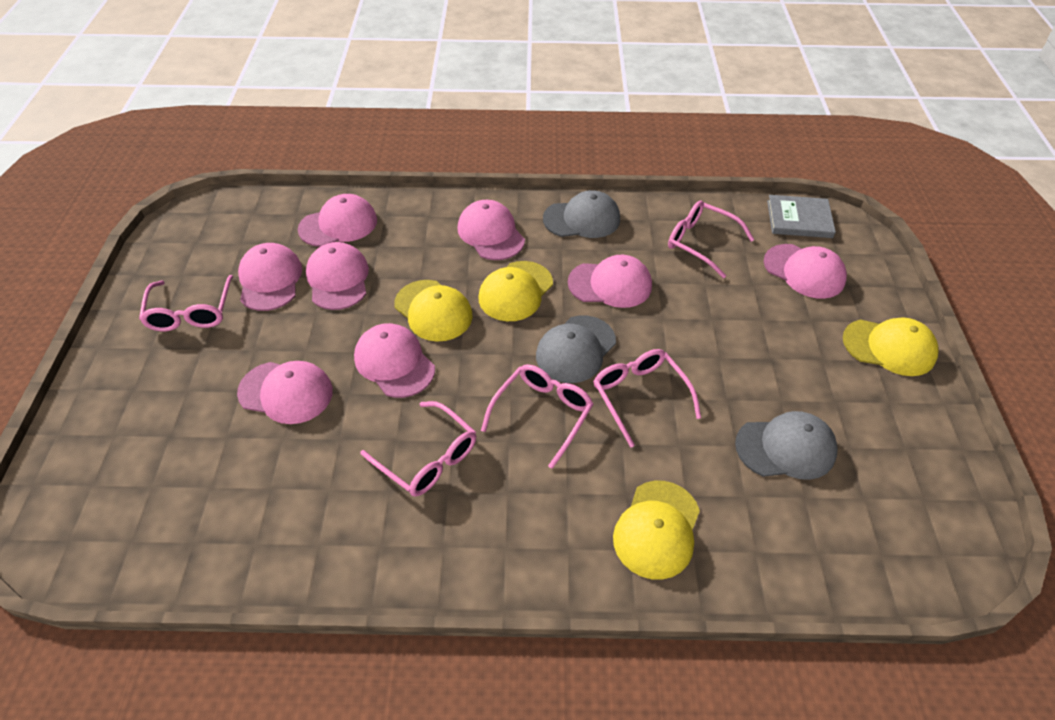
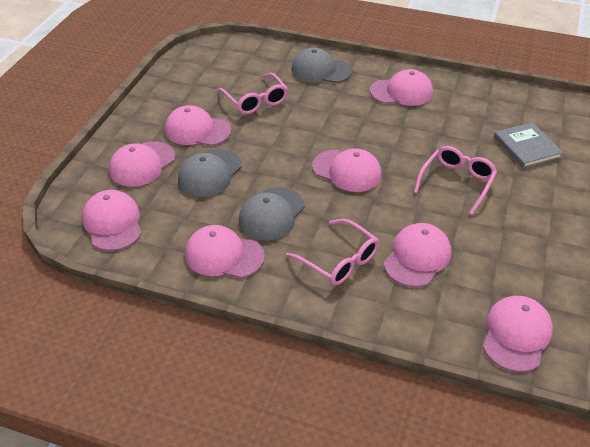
pink glasses: 5 -> 3
yellow cap: 4 -> 0

